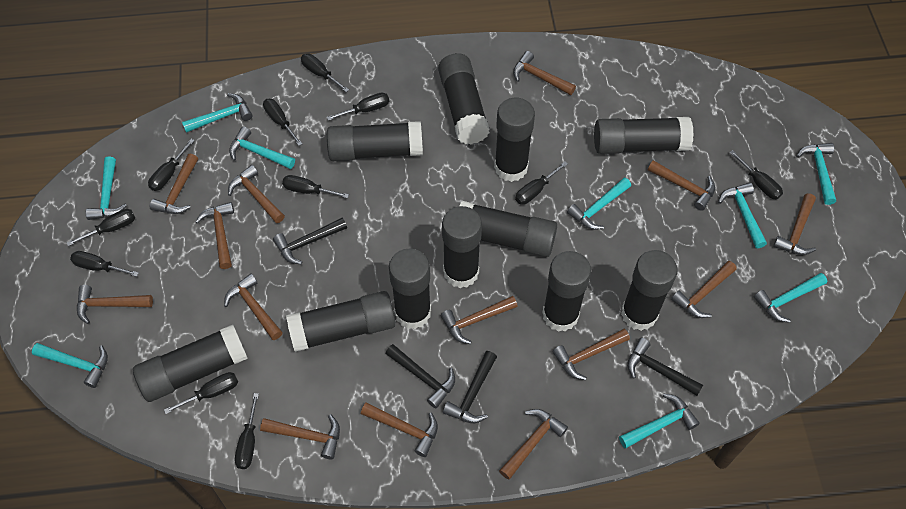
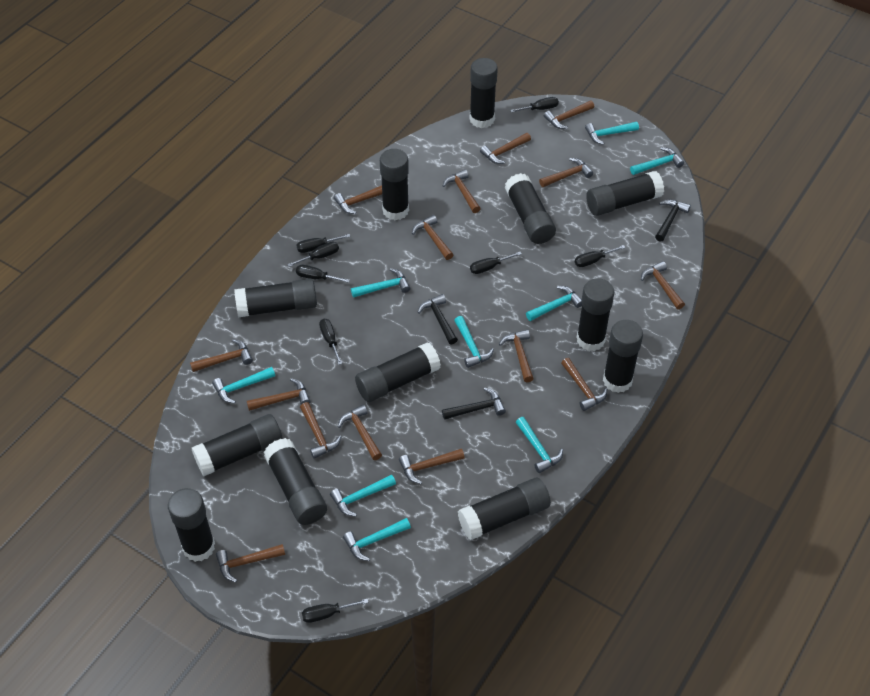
black glue stick: 11 -> 12
black hammer: 4 -> 3
black screwdriver: 11 -> 8
brown hammer: 14 -> 15

